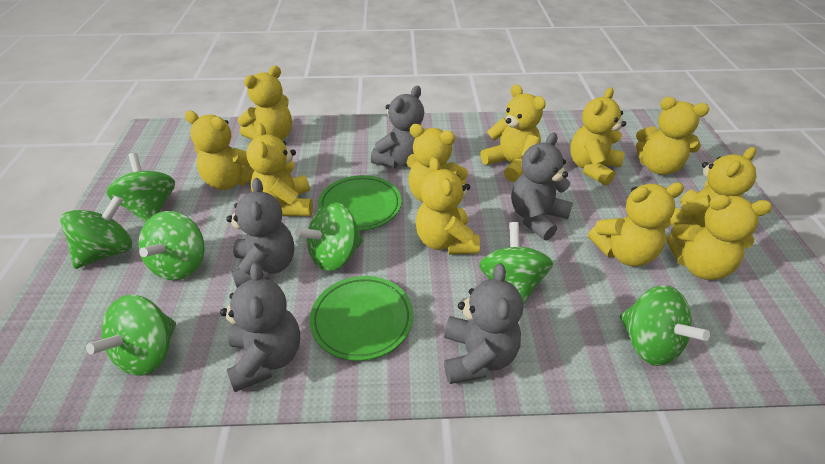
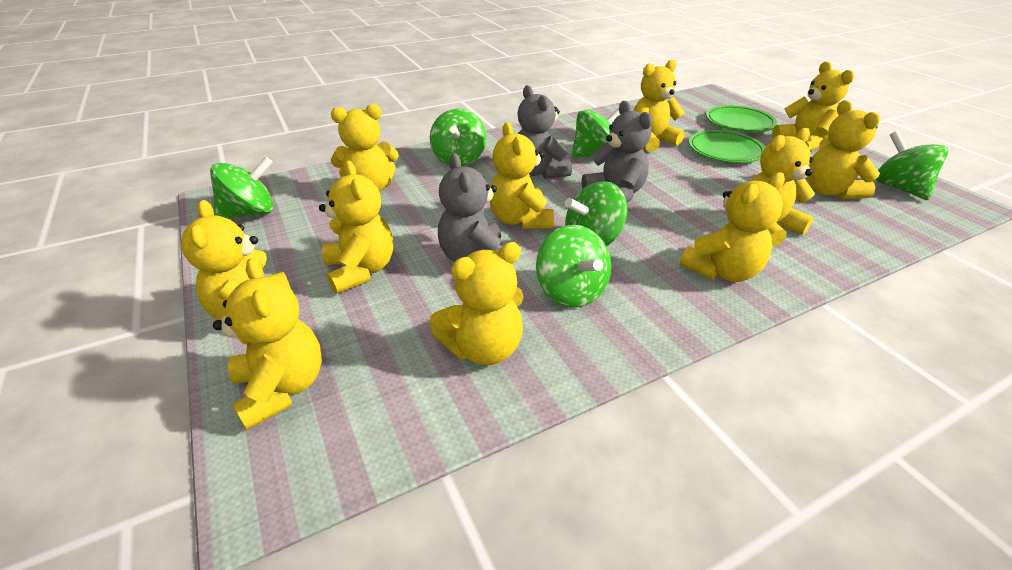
green spinning top: 7 -> 6
grey teddy bear: 5 -> 3

